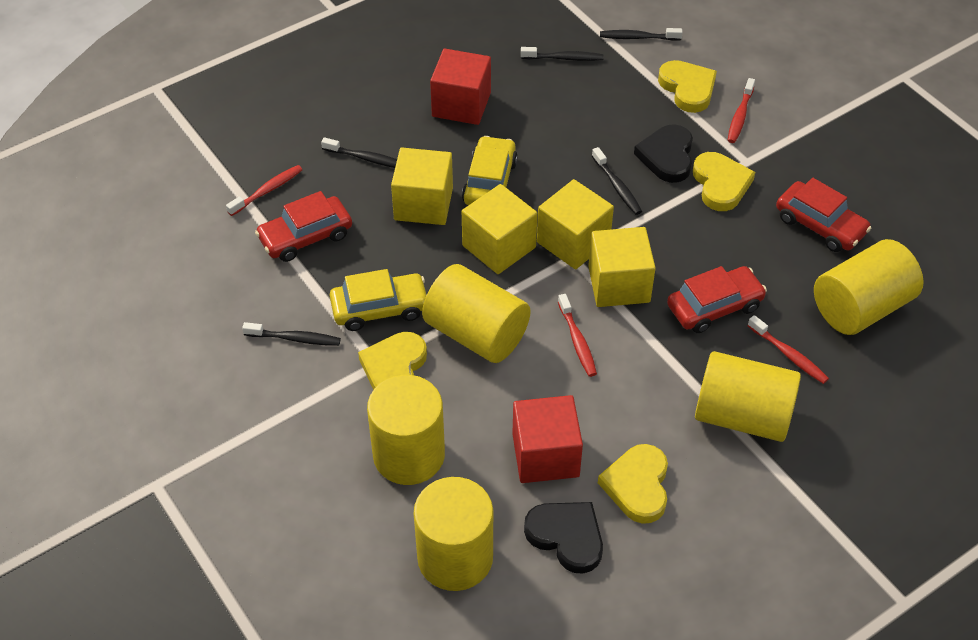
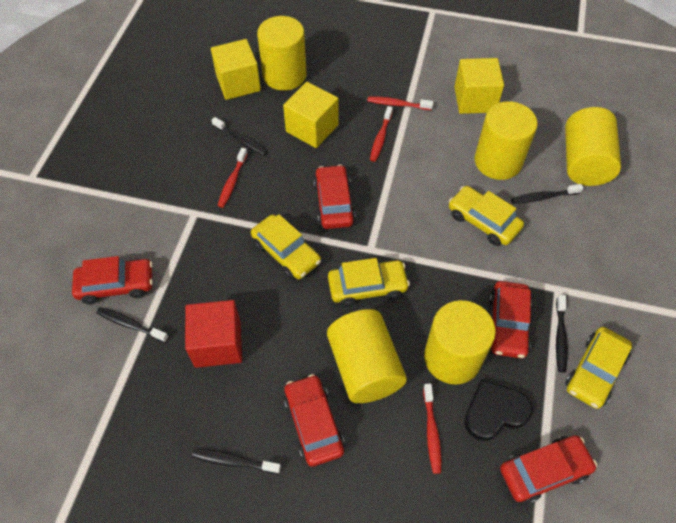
black heart: 2 -> 1
red car: 3 -> 5
red cube: 2 -> 1
yellow car: 2 -> 4
yellow cube: 4 -> 3
yellow heart: 4 -> 0

